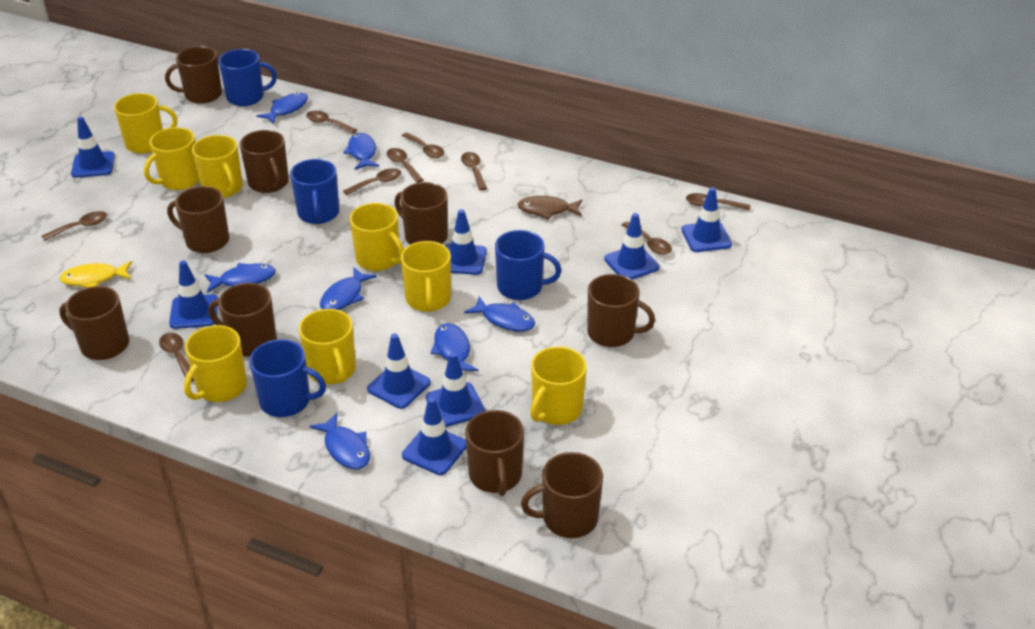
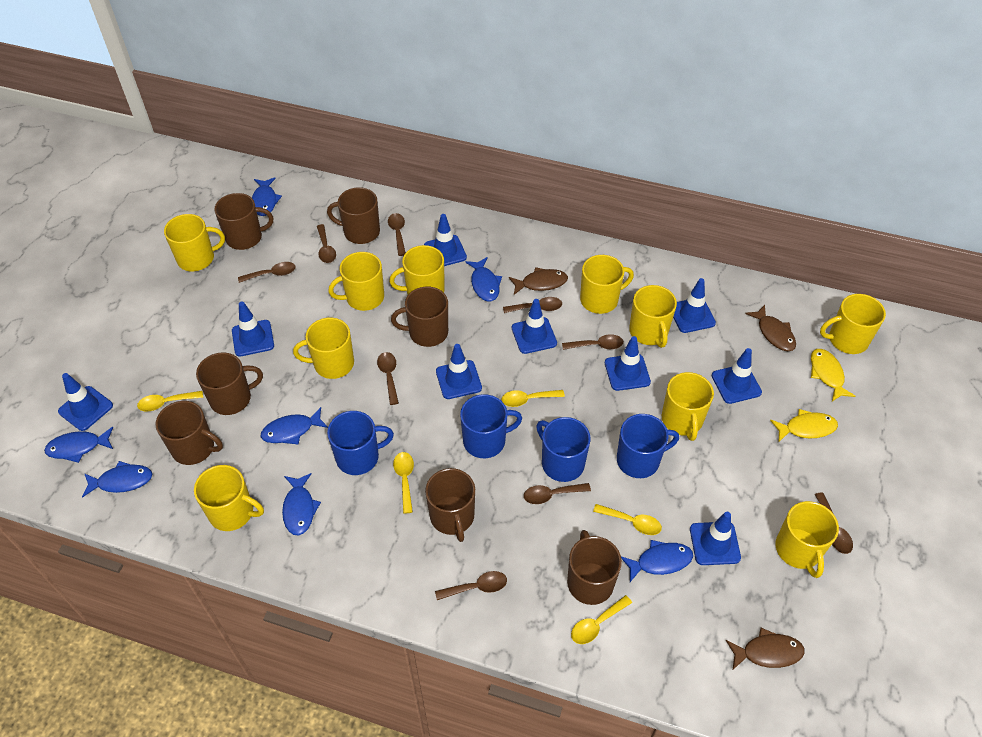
blue traffic cone: 8 -> 9
brown fish: 1 -> 3
brown mug: 9 -> 7
yellow fish: 1 -> 2
yellow mug: 8 -> 10
yellow spoon: 0 -> 5

